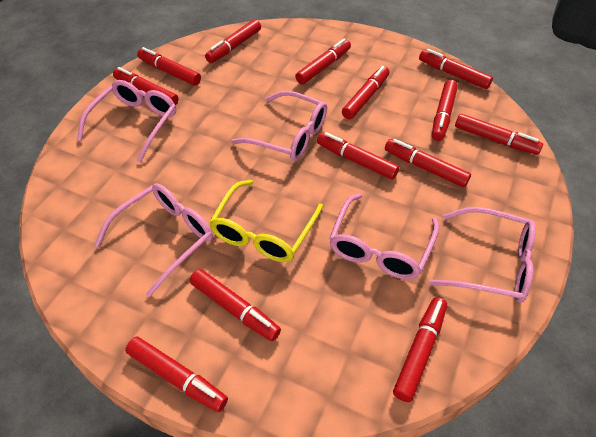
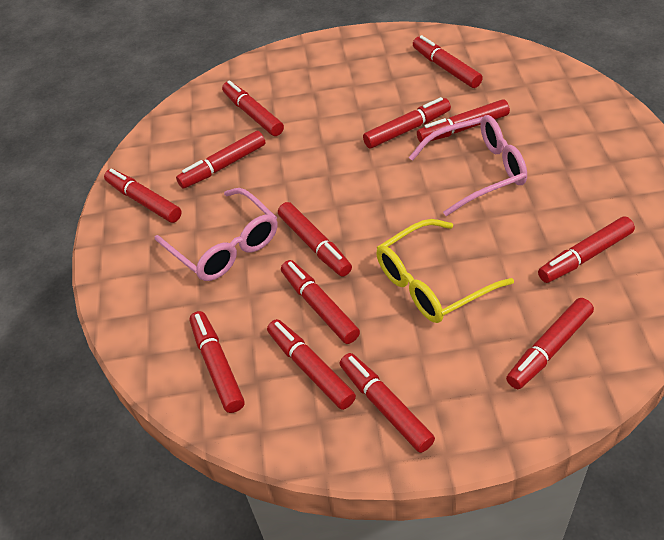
pink glasses: 5 -> 2

